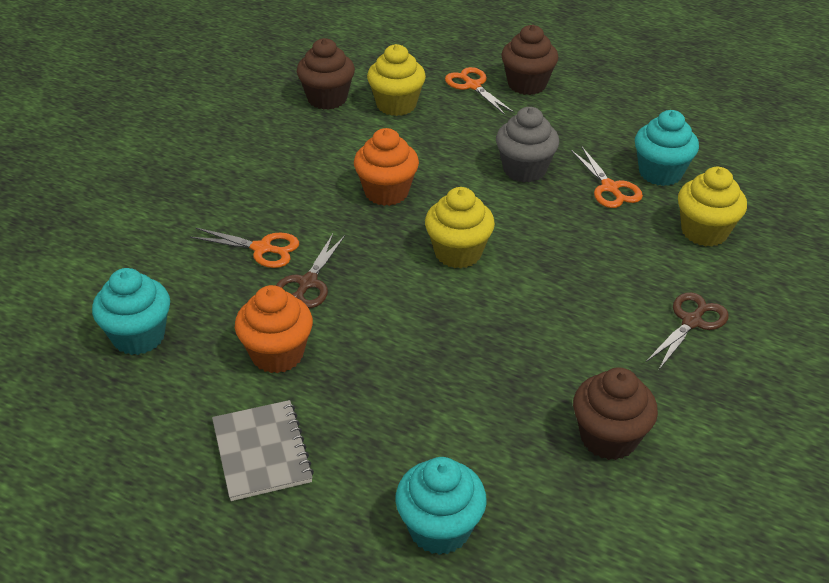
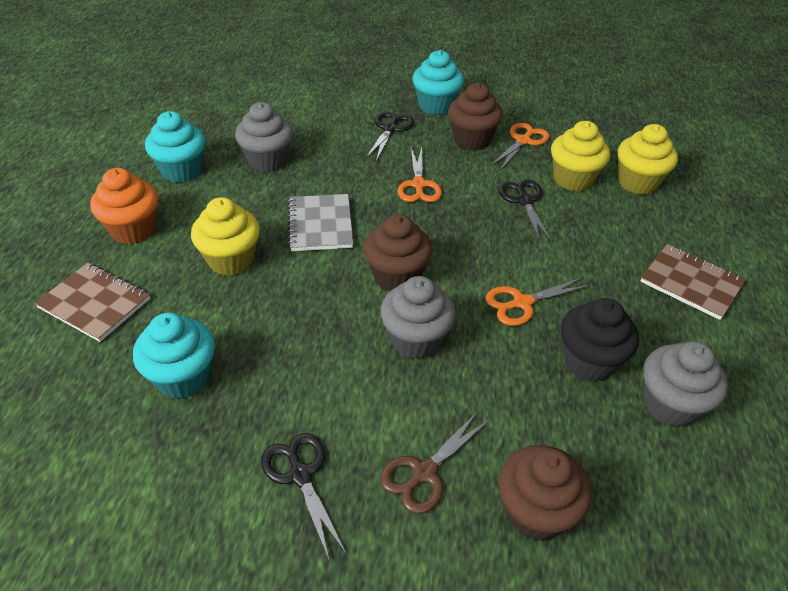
black cupcake: 0 -> 1
black scissors: 0 -> 3
brown notebook: 0 -> 2
brown scissors: 2 -> 1
grey cupcake: 1 -> 3
orange cupcake: 2 -> 1

